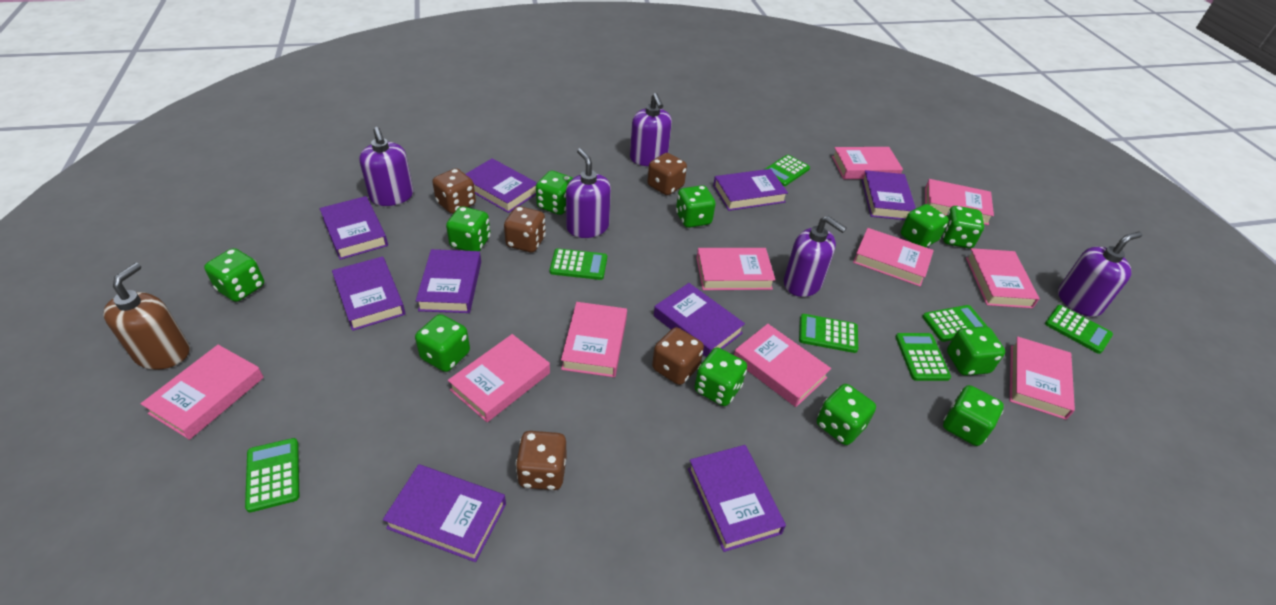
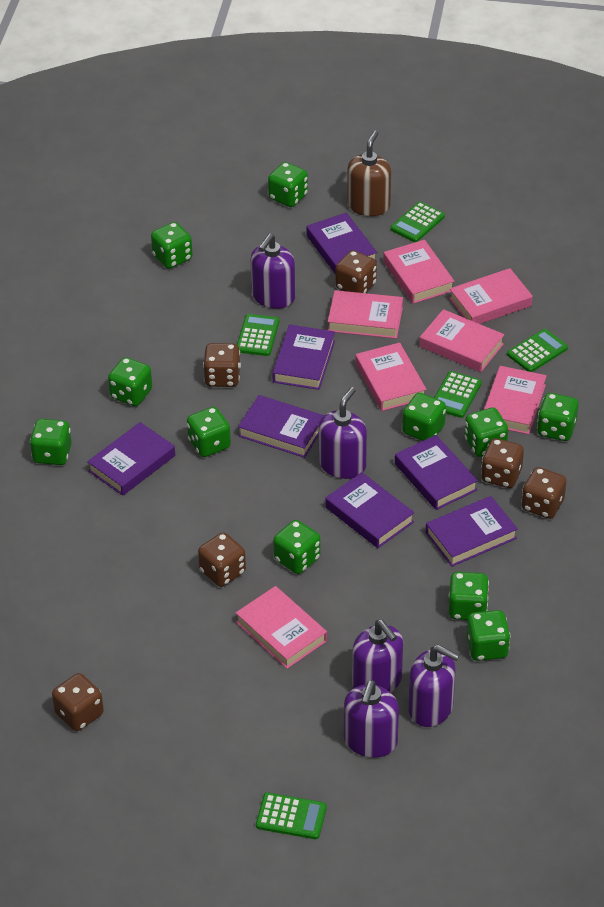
brown dice: 5 -> 6
green calculator: 7 -> 5
pink book: 10 -> 7
purple book: 9 -> 7

